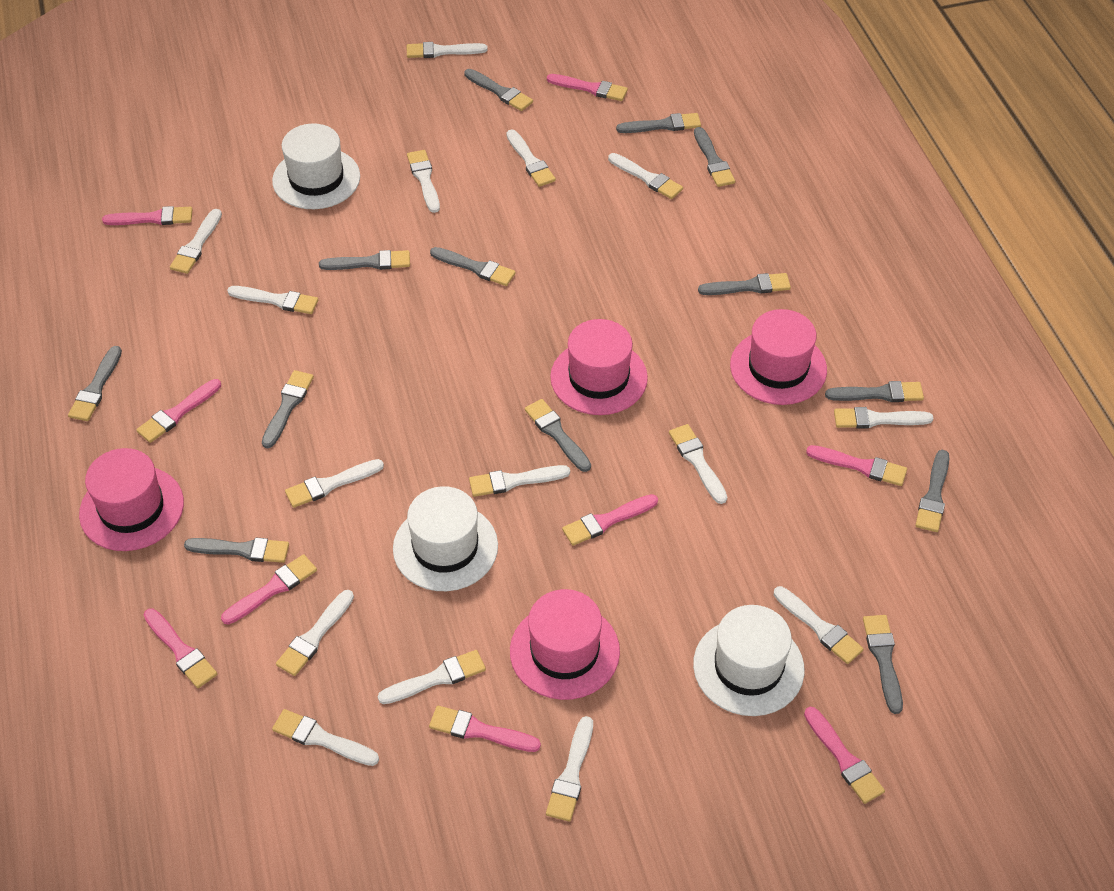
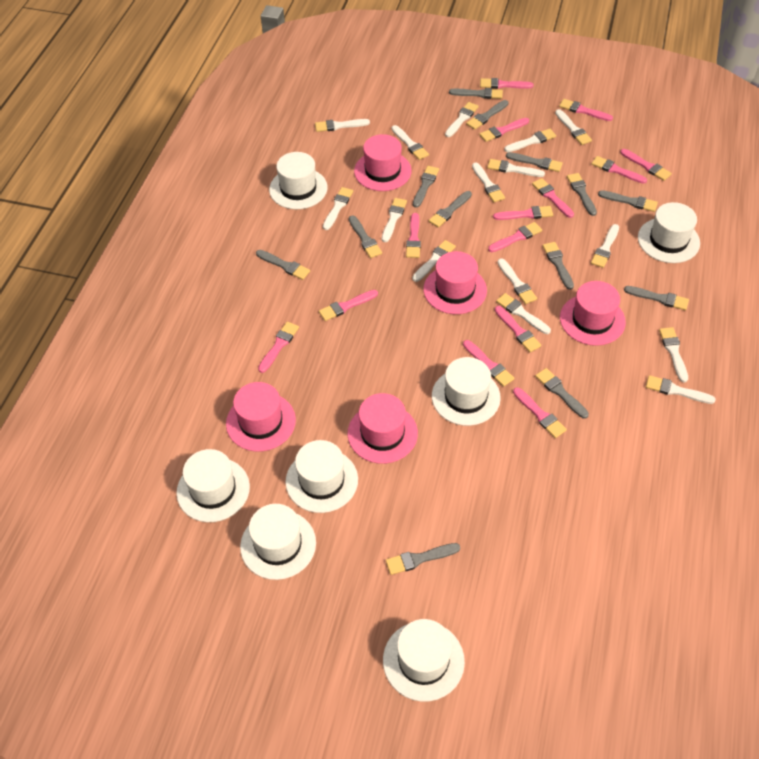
pink brush: 9 -> 14
pink hat: 4 -> 5
white hat: 3 -> 7

